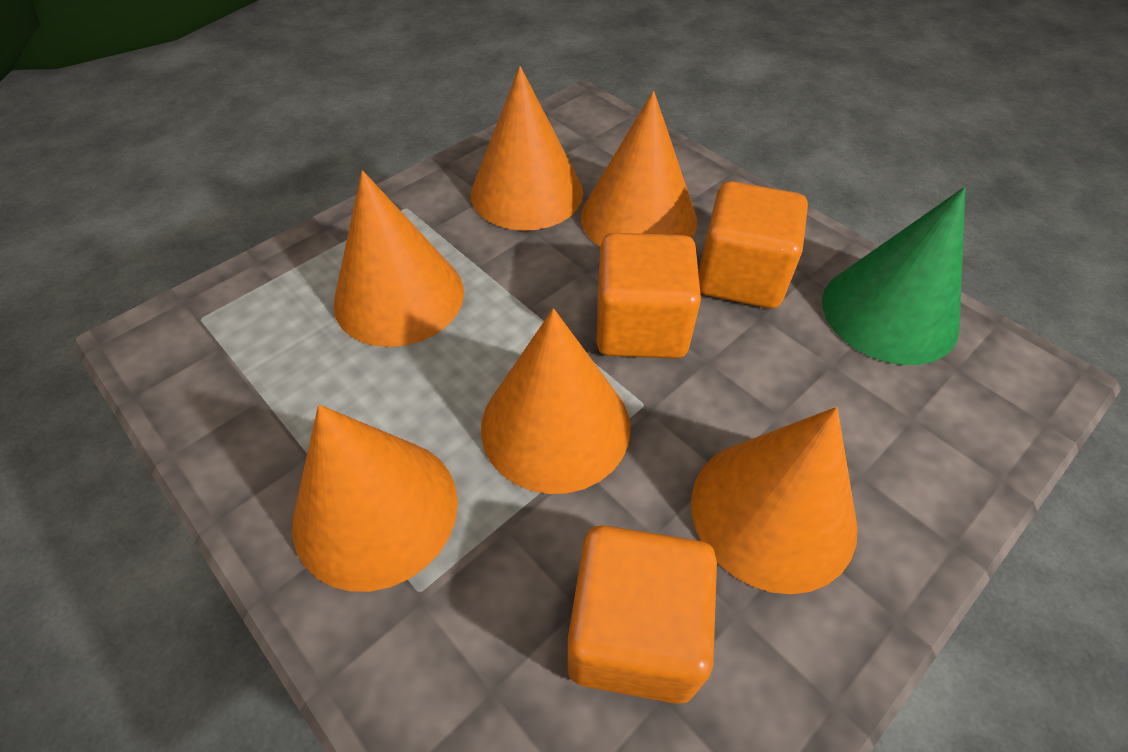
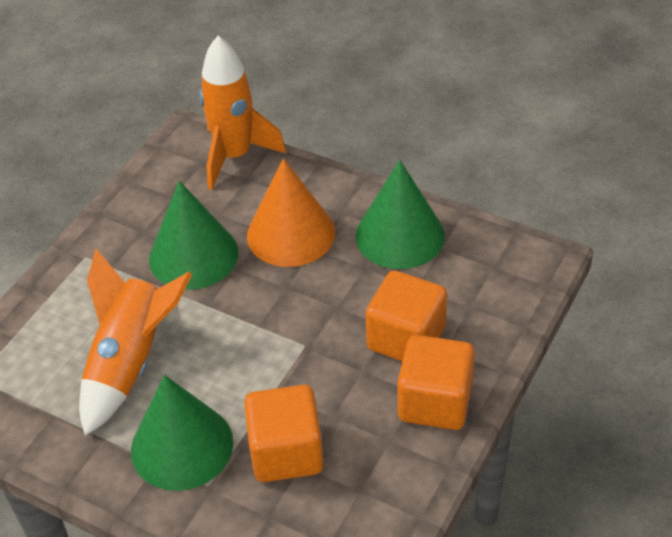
green cone: 1 -> 3
orange cone: 6 -> 1
orange rocket: 0 -> 2

